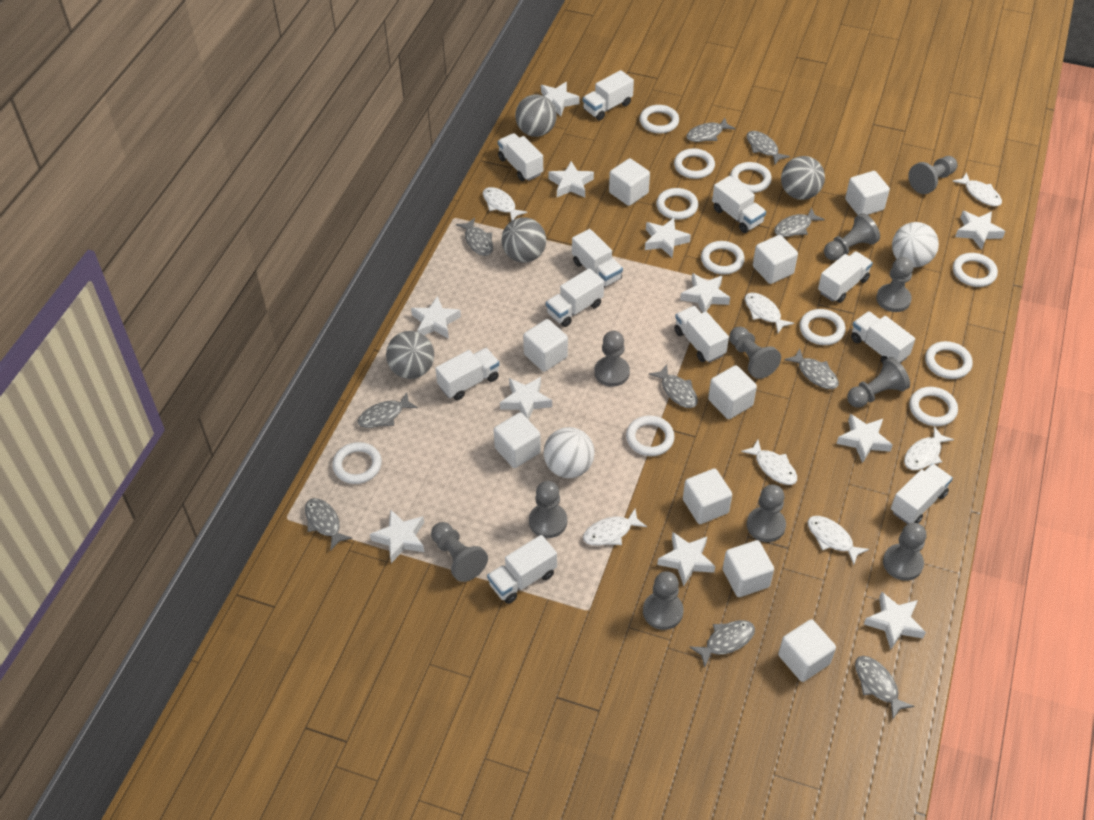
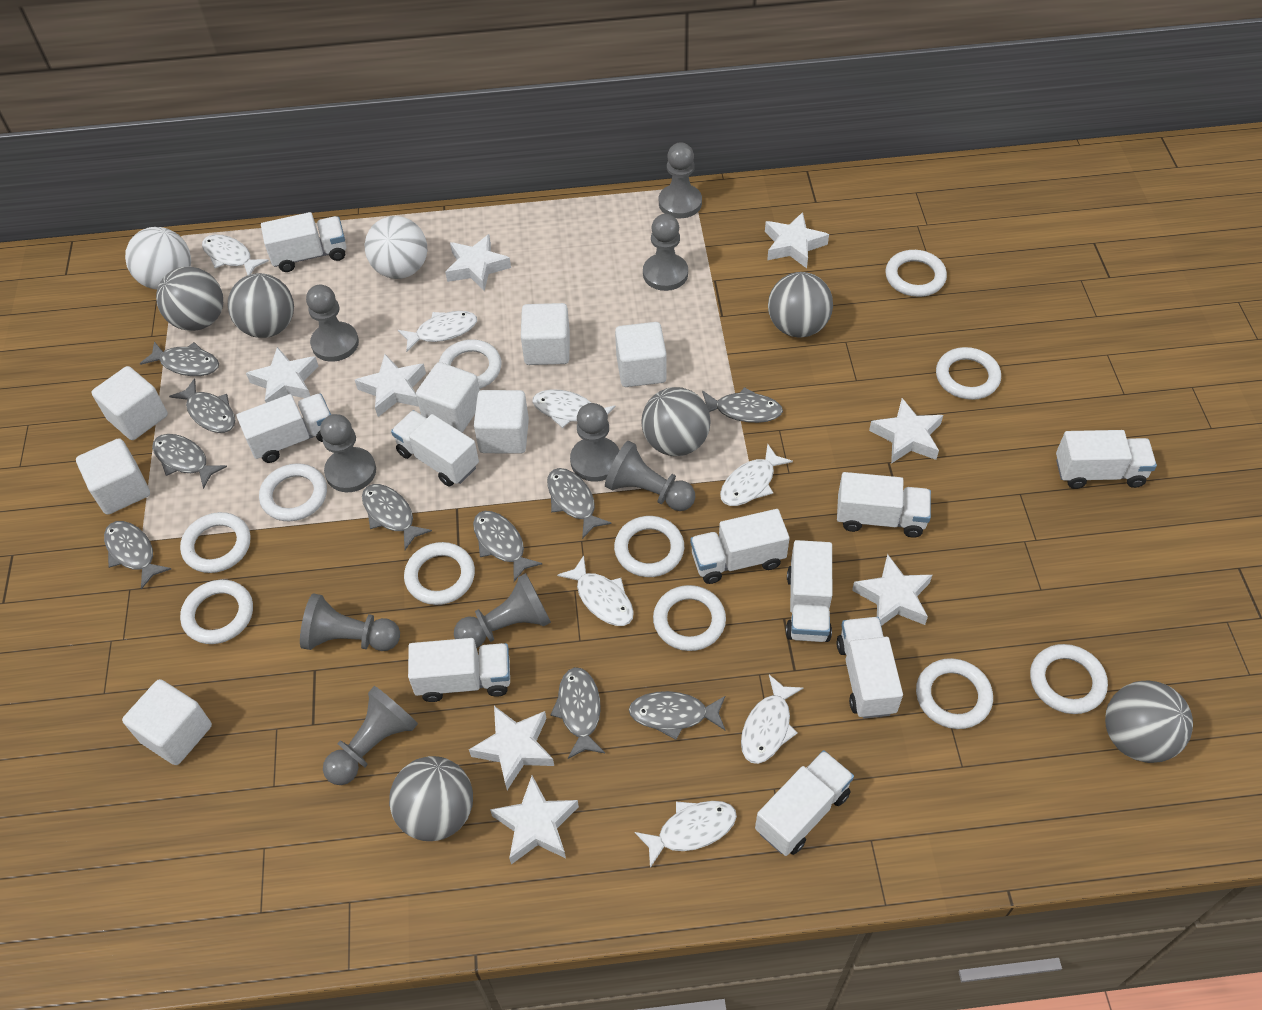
grey ball: 4 -> 6
grey pawn: 11 -> 9
white cube: 9 -> 7
white star: 11 -> 8
white truck: 11 -> 10

